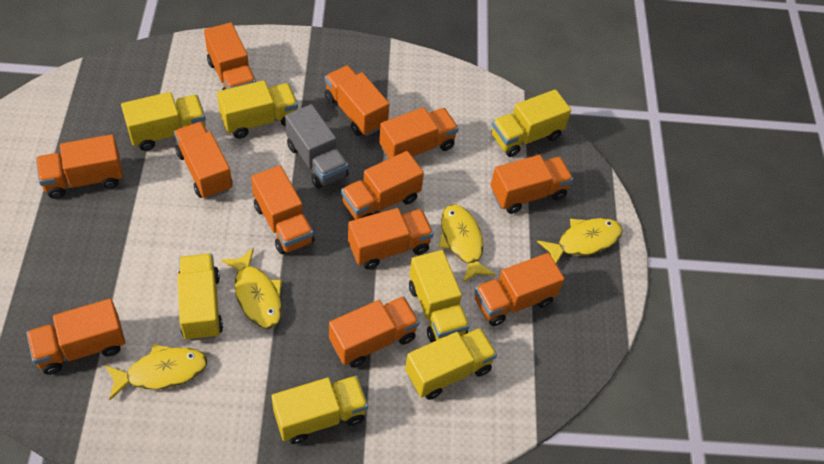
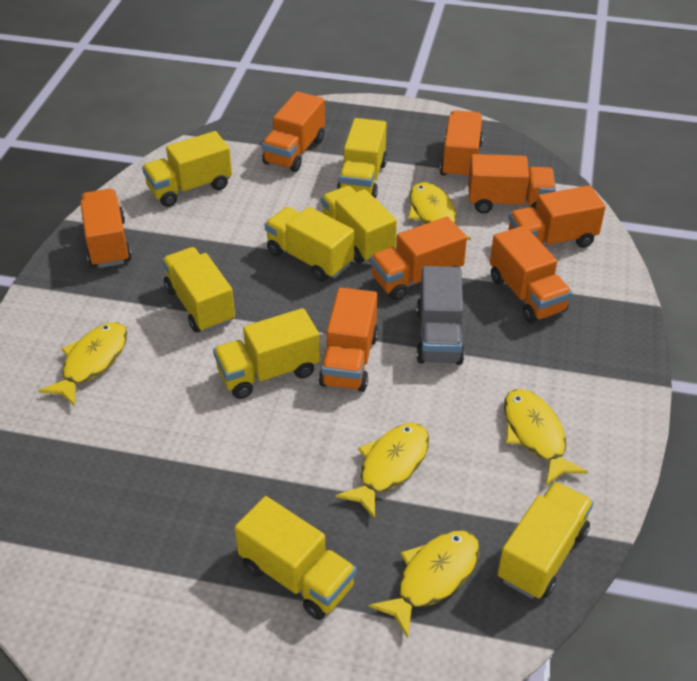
orange truck: 12 -> 8
yellow fish: 4 -> 5
yellow truck: 7 -> 8

